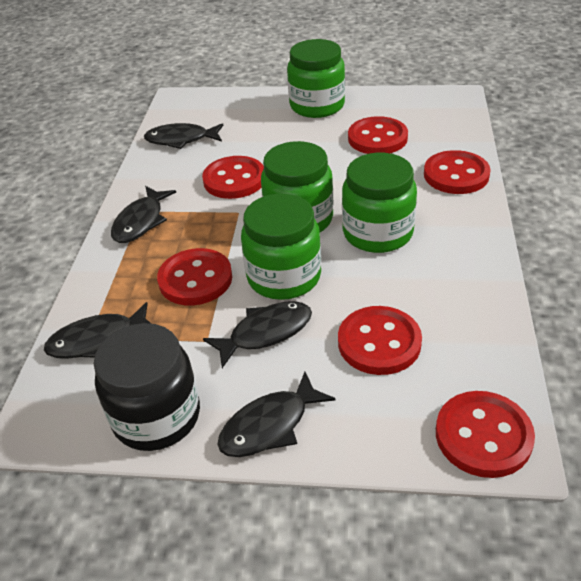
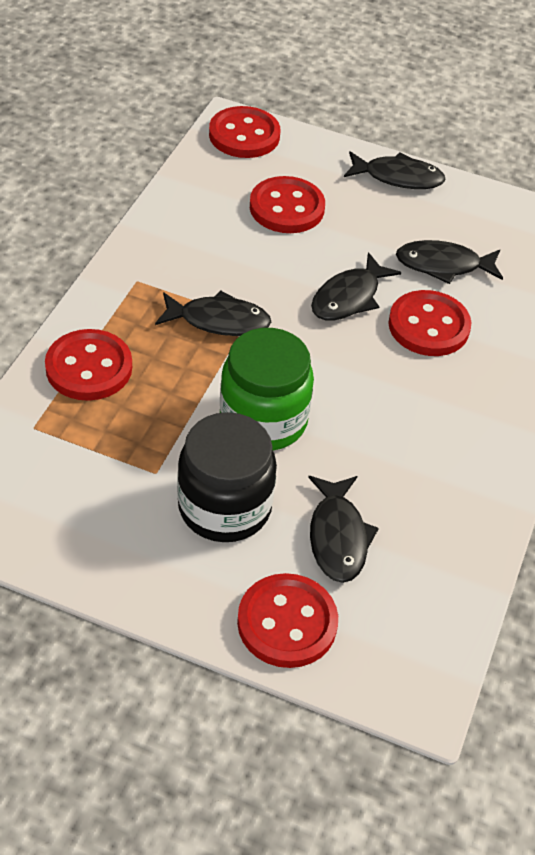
green jar: 4 -> 1
red button: 6 -> 5

